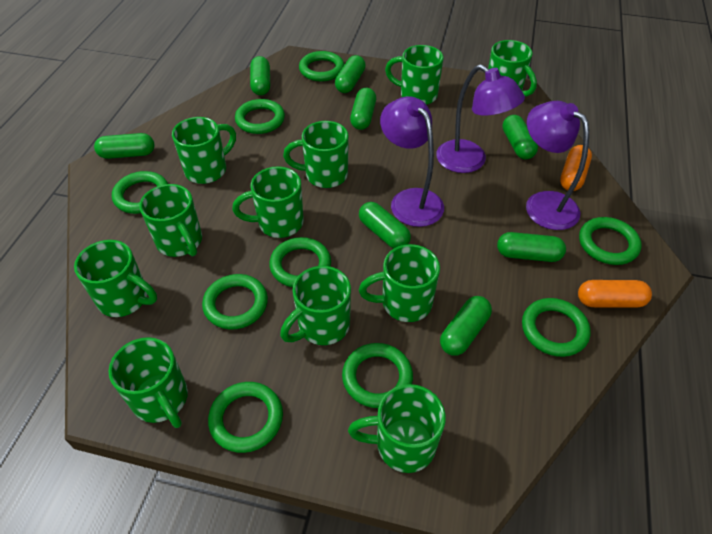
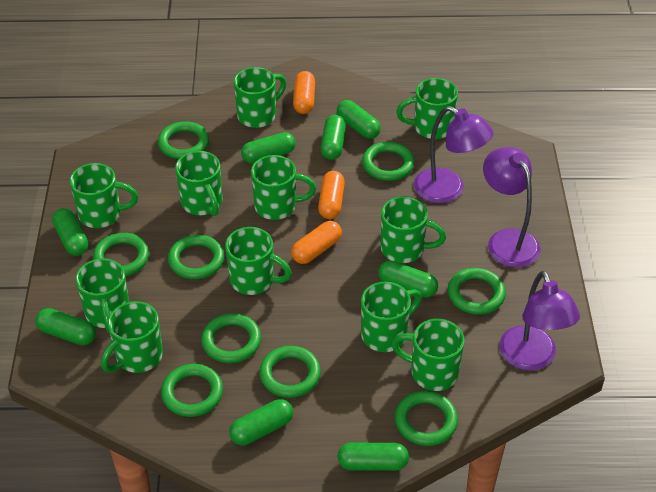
orange capsule: 2 -> 3

